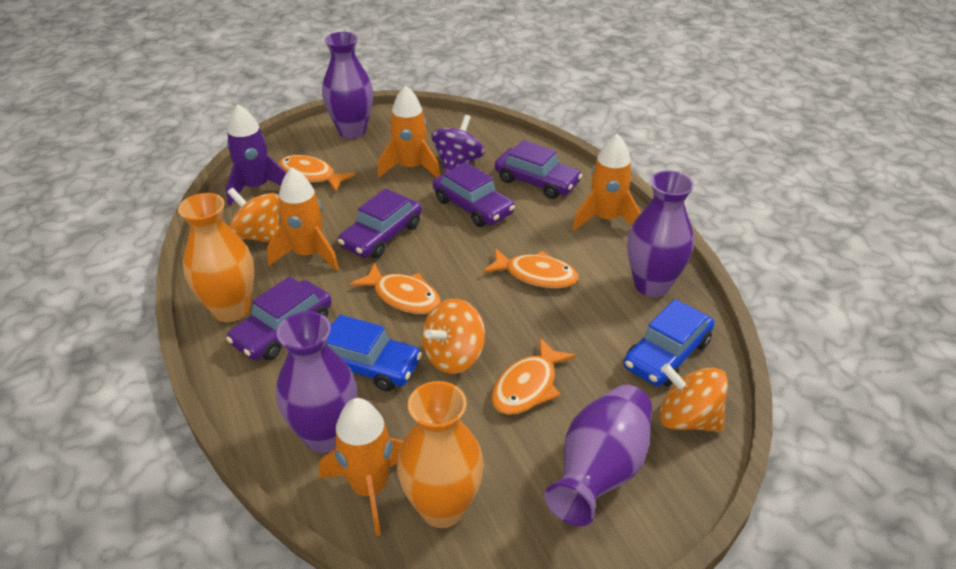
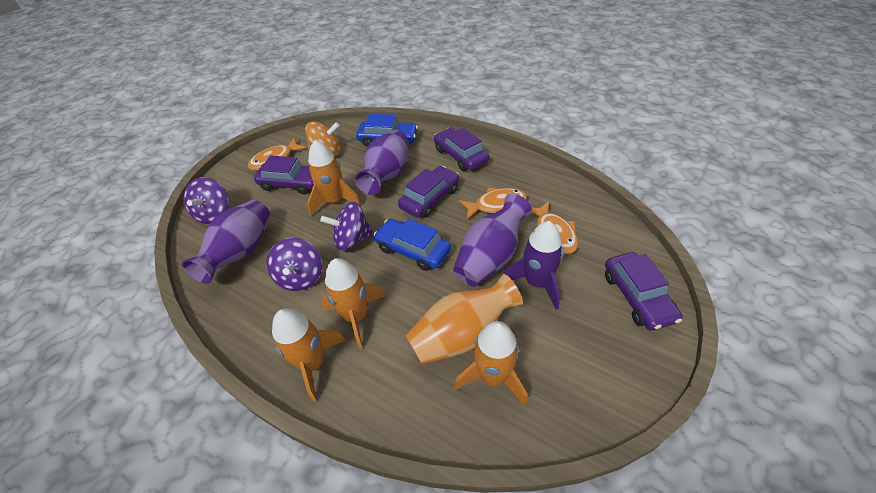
orange fish: 4 -> 3
orange spinning top: 3 -> 1
orange vase: 2 -> 1
purple spinning top: 1 -> 3
purple vase: 4 -> 3

